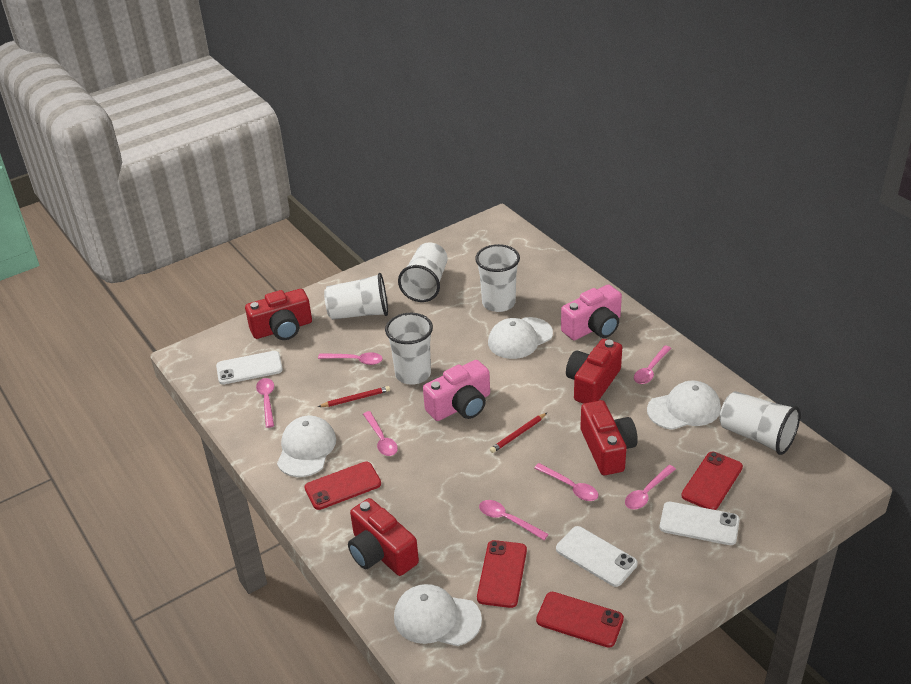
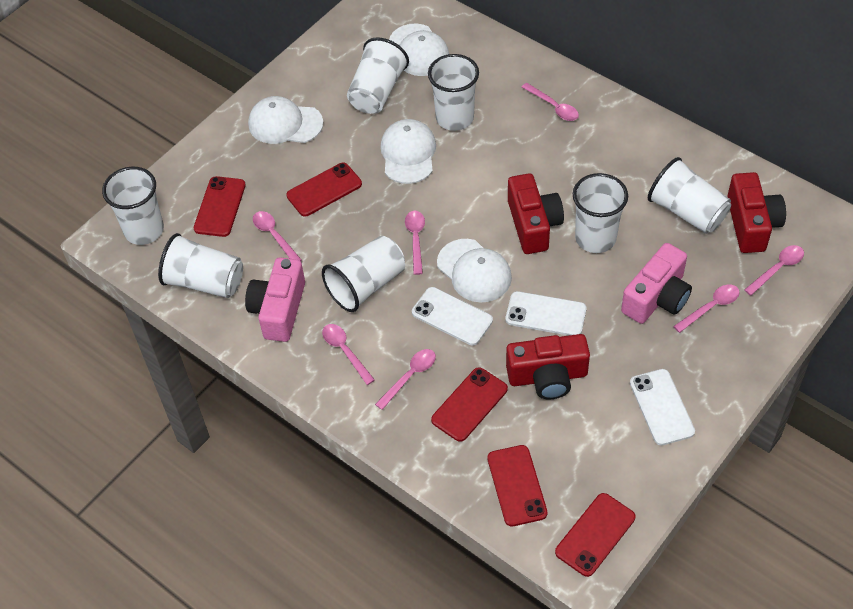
red camera: 4 -> 3
red pencil: 2 -> 0
red phone: 4 -> 5
white cup: 5 -> 7

